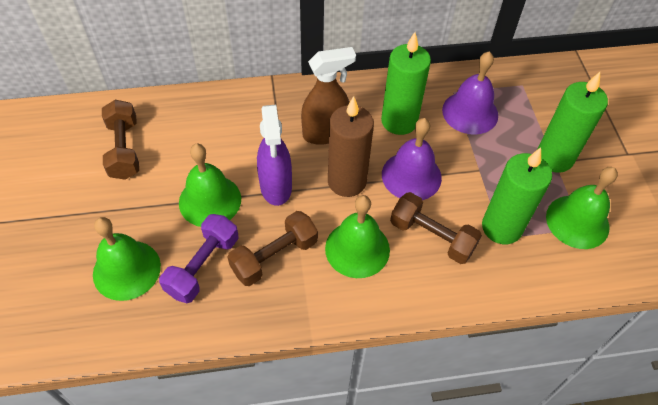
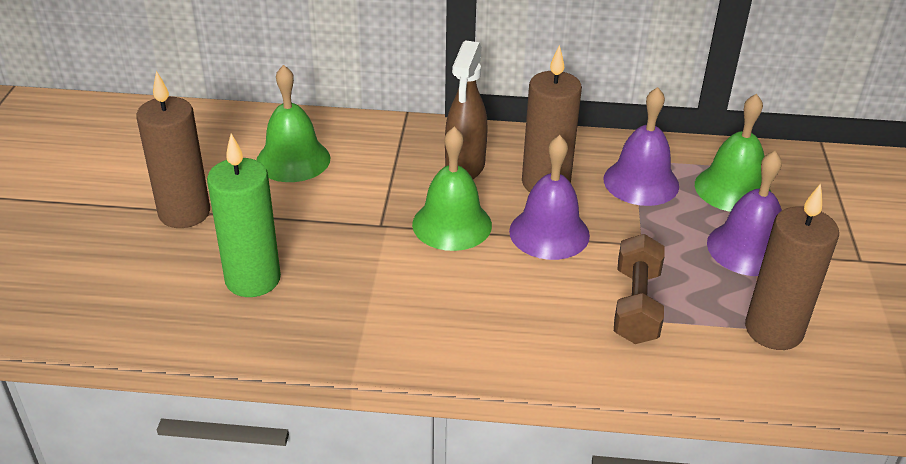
brown candle: 1 -> 3
brown dumbbell: 3 -> 1
green bell: 4 -> 3
green candle: 3 -> 1
purple bell: 2 -> 3
purple dumbbell: 1 -> 0
purple spray bottle: 1 -> 0

